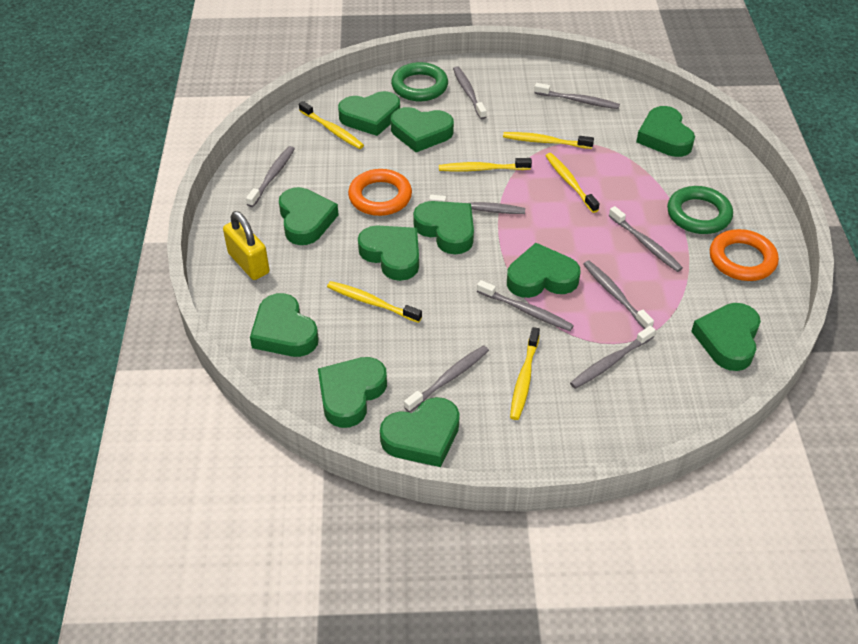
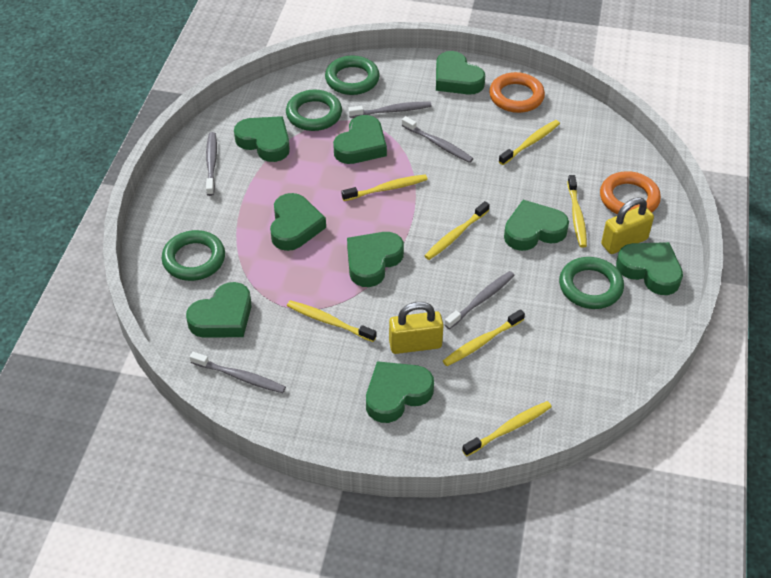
green heart: 11 -> 9
green ring: 2 -> 4
grey toothbrush: 9 -> 5
yellow padlock: 1 -> 2
yellow toothbrush: 6 -> 7

